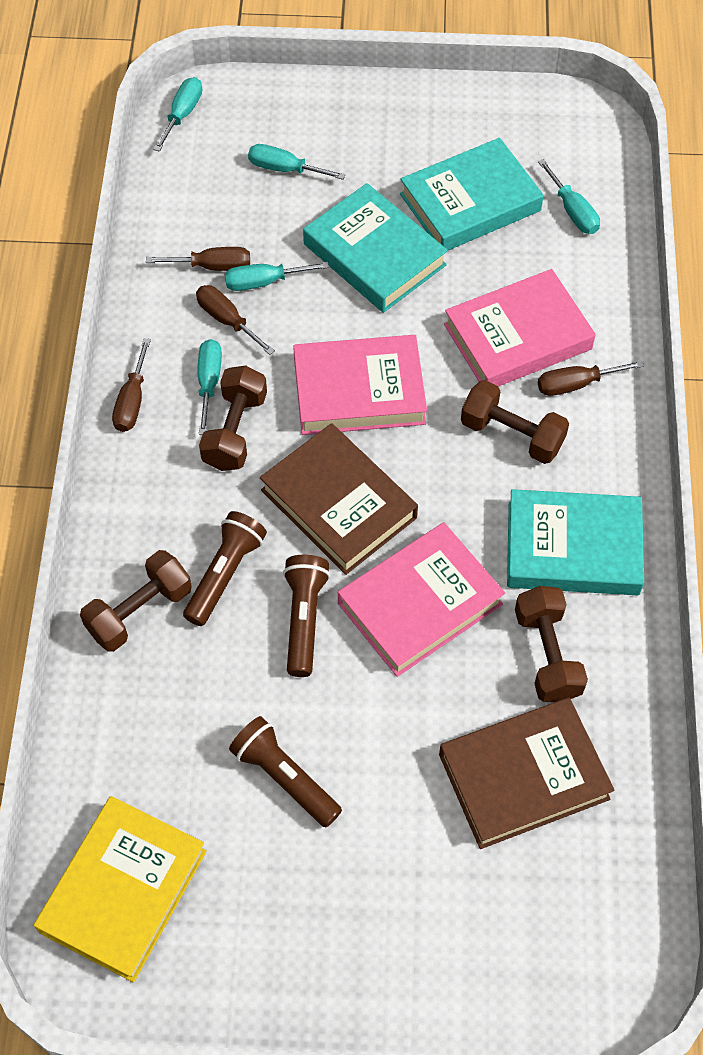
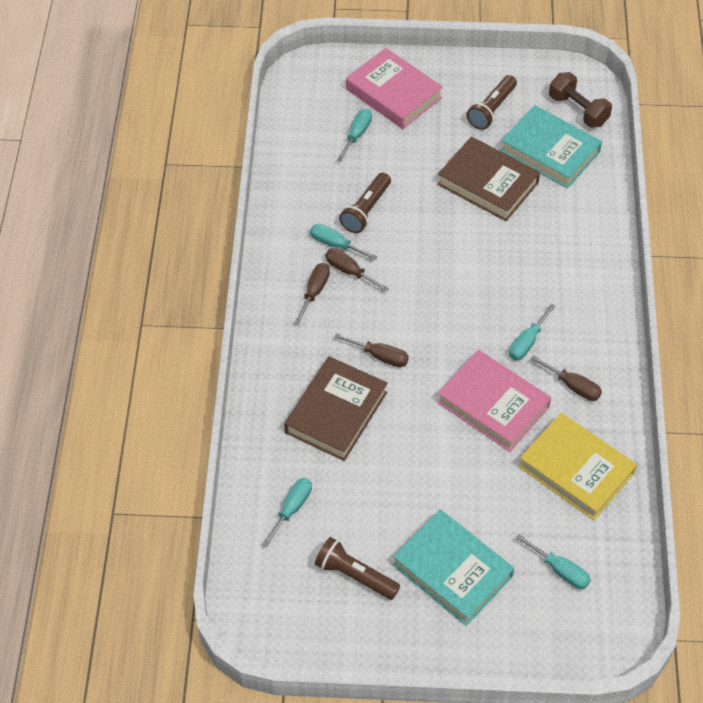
brown dumbbell: 4 -> 1
pink book: 3 -> 2
turquoise book: 3 -> 2

